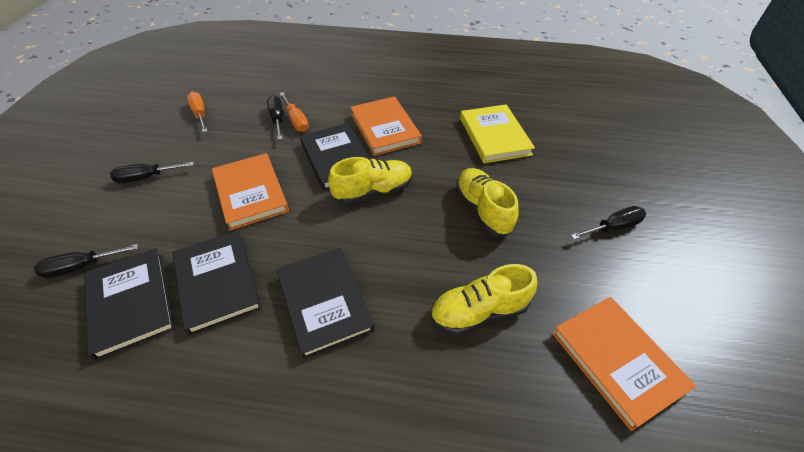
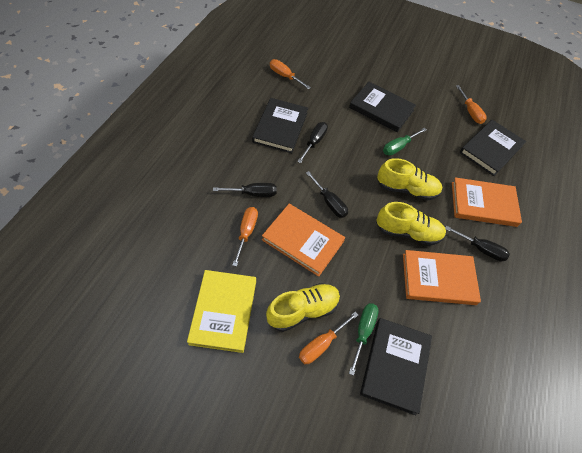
green screwdriver: 0 -> 2
orange screwdriver: 2 -> 4

